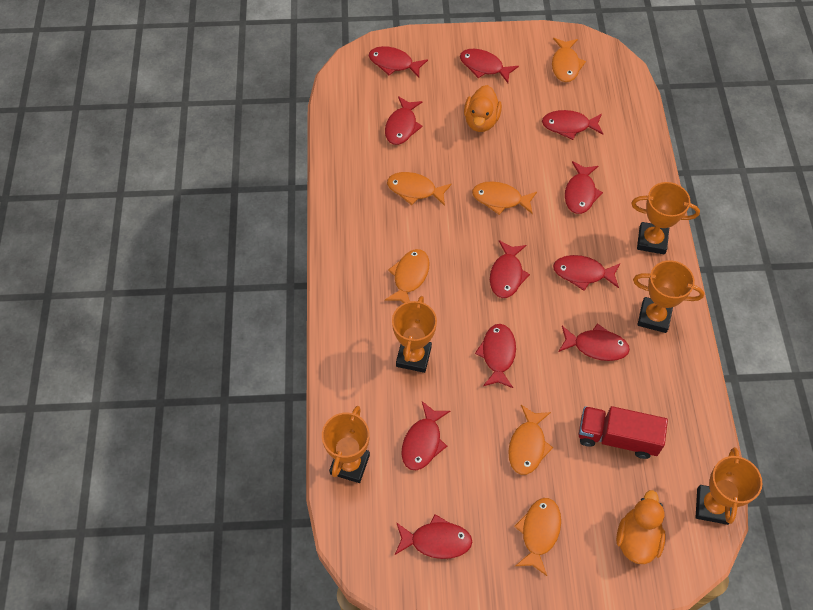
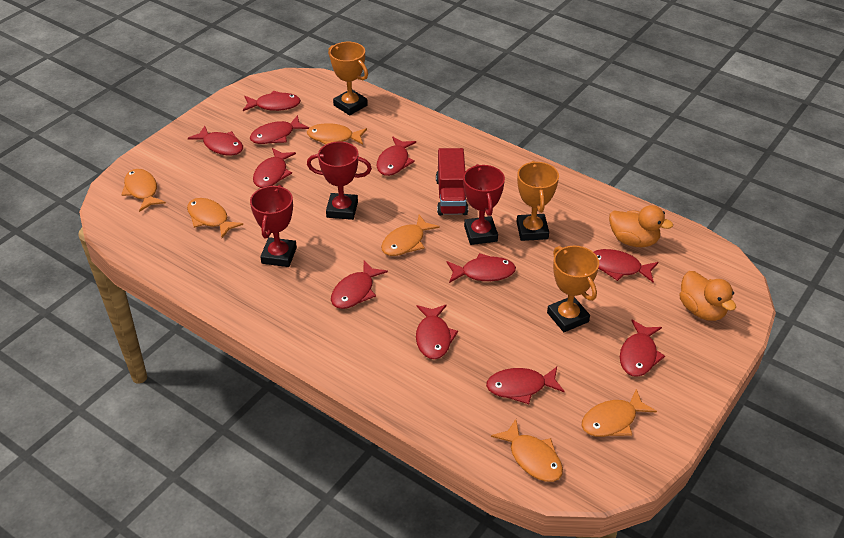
orange trophy: 5 -> 3
red trophy: 0 -> 3

